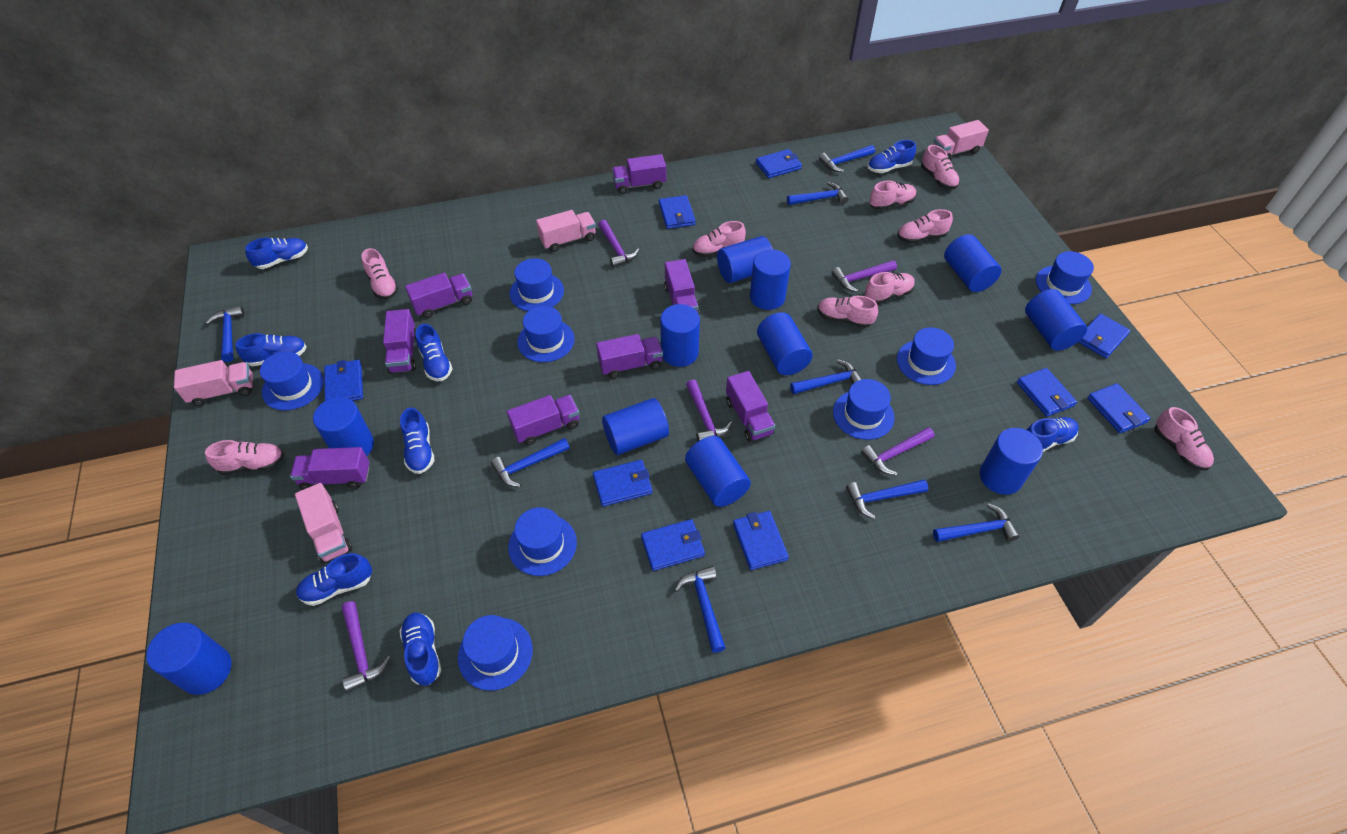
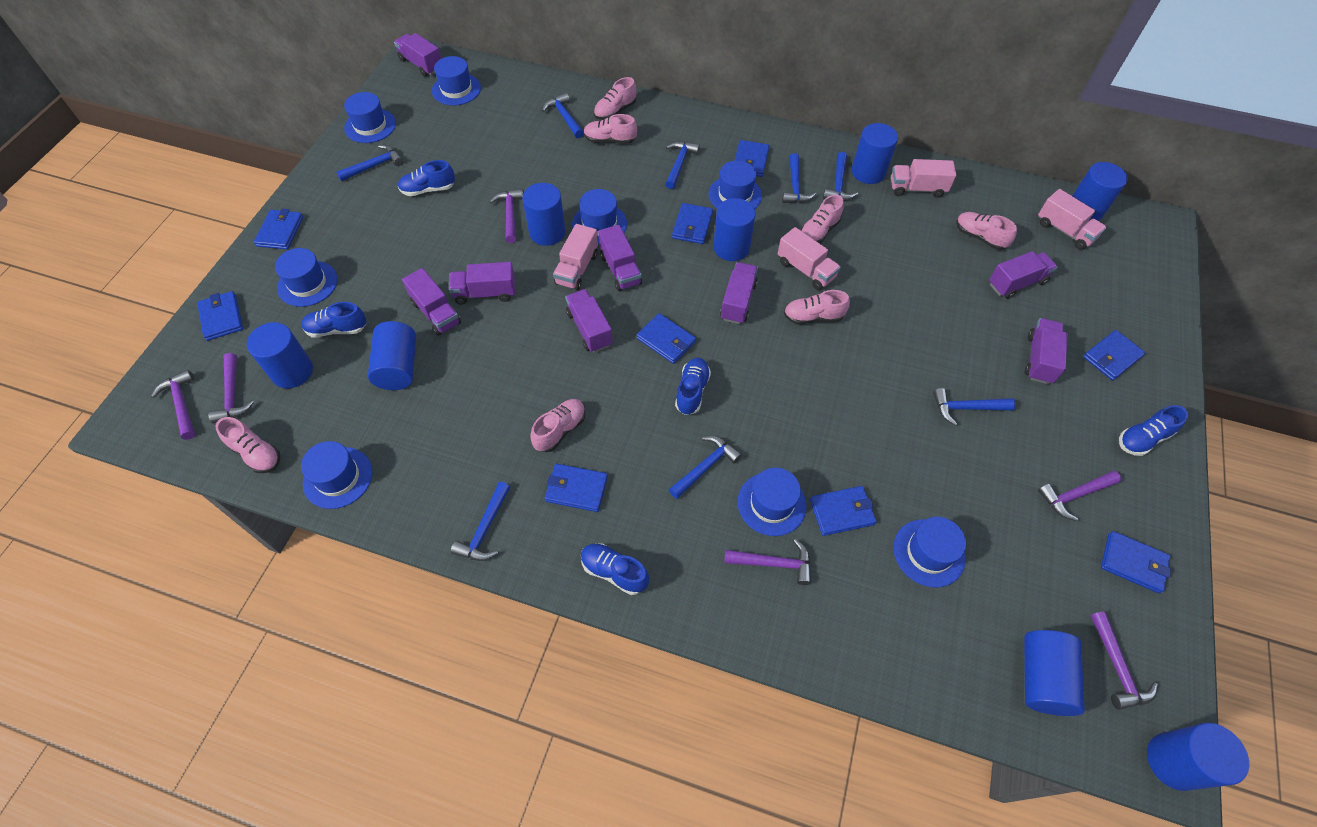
blue cylinder: 11 -> 8
blue shoe: 8 -> 5
pink shoe: 9 -> 7
purple hammer: 5 -> 6

